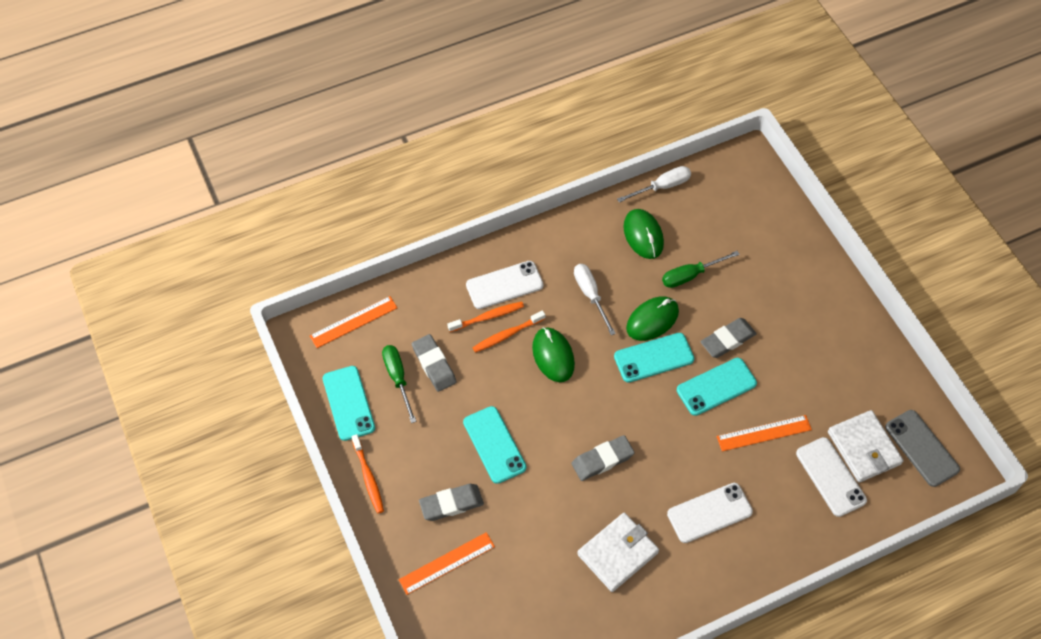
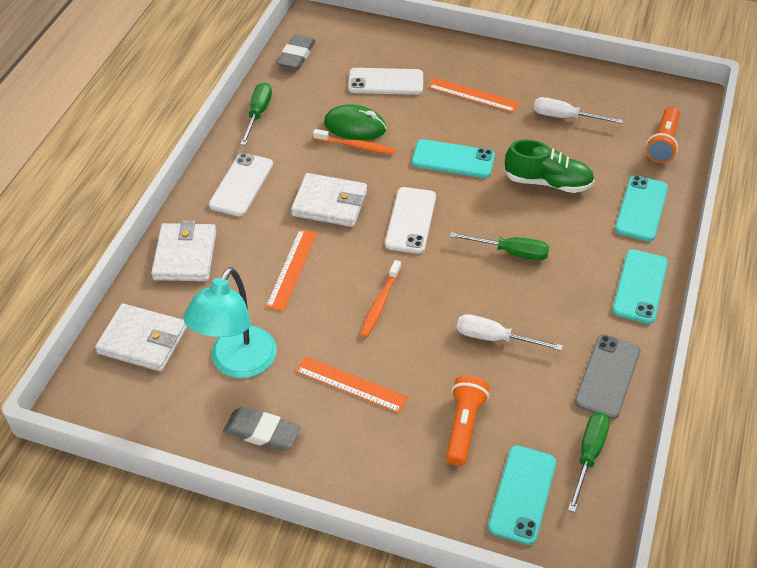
green mouse: 3 -> 1
green screwdriver: 2 -> 3
green shoe: 0 -> 1
grey eraser: 4 -> 2
orange flashlight: 0 -> 2
orange toothbrush: 3 -> 2
turquoise lamp: 0 -> 1
white wallet: 2 -> 3

